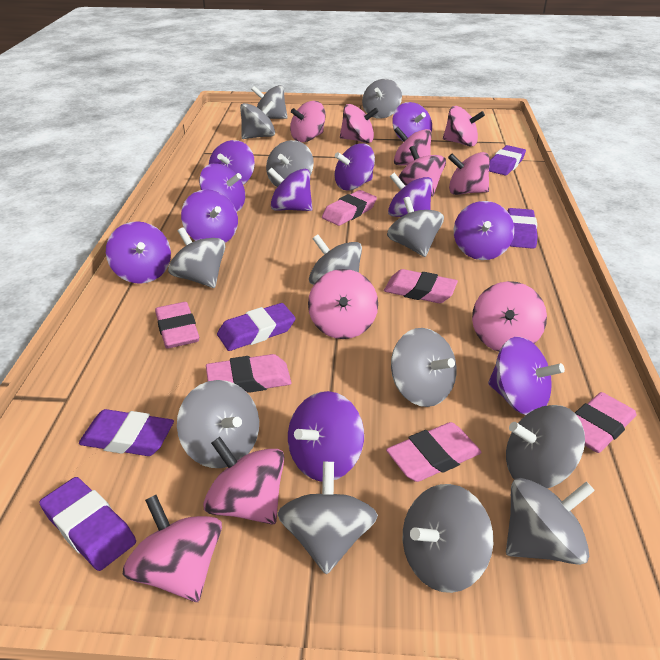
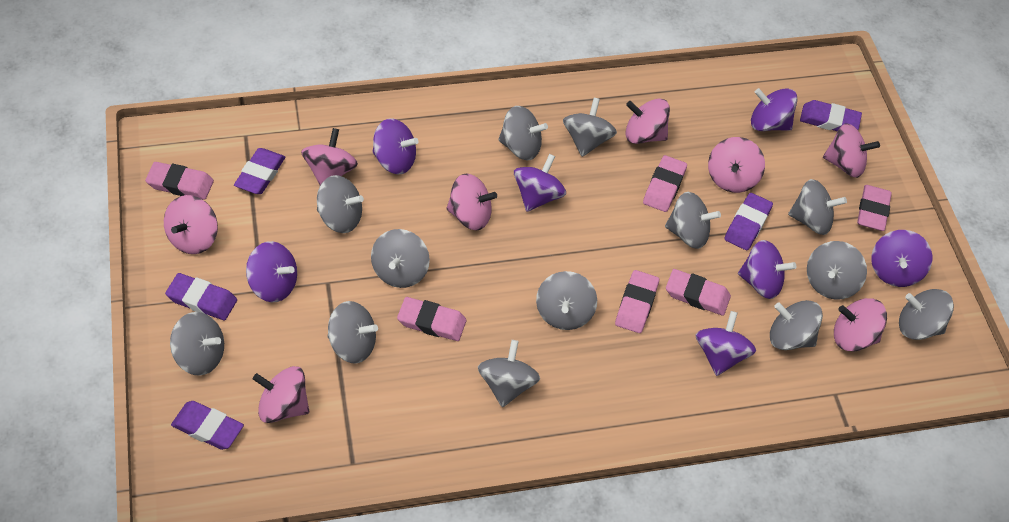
pink spinning top: 10 -> 8
purple spinning top: 11 -> 7

